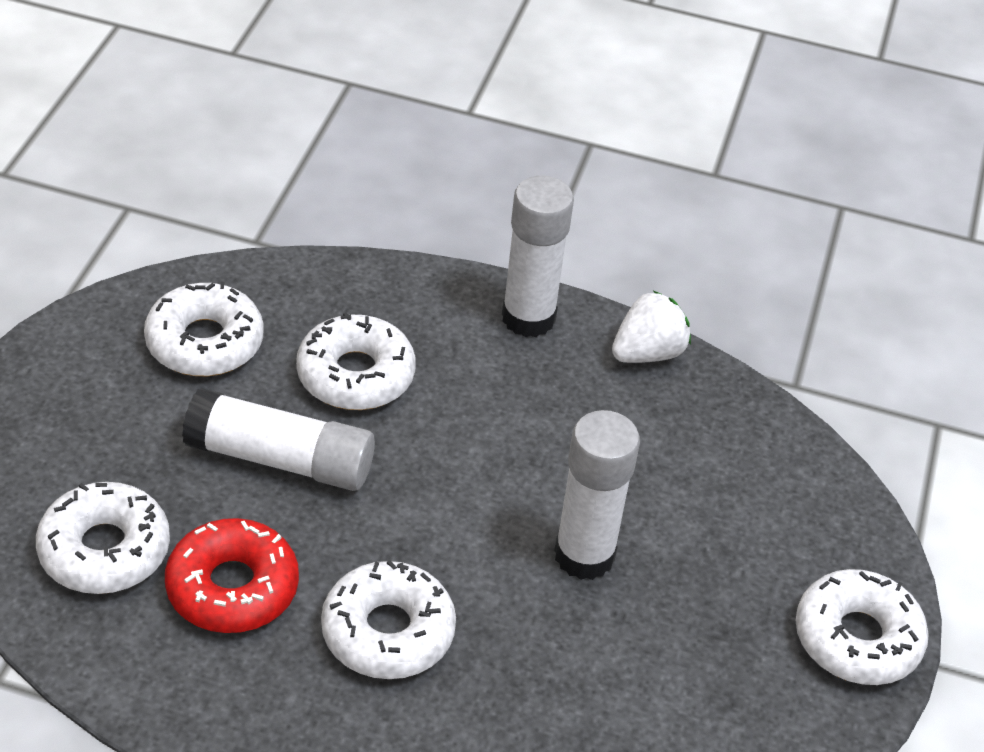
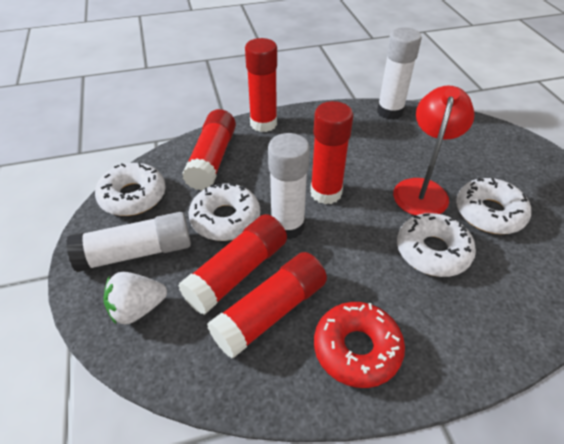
red glue stick: 0 -> 5
red lamp: 0 -> 1
white donut: 5 -> 4

